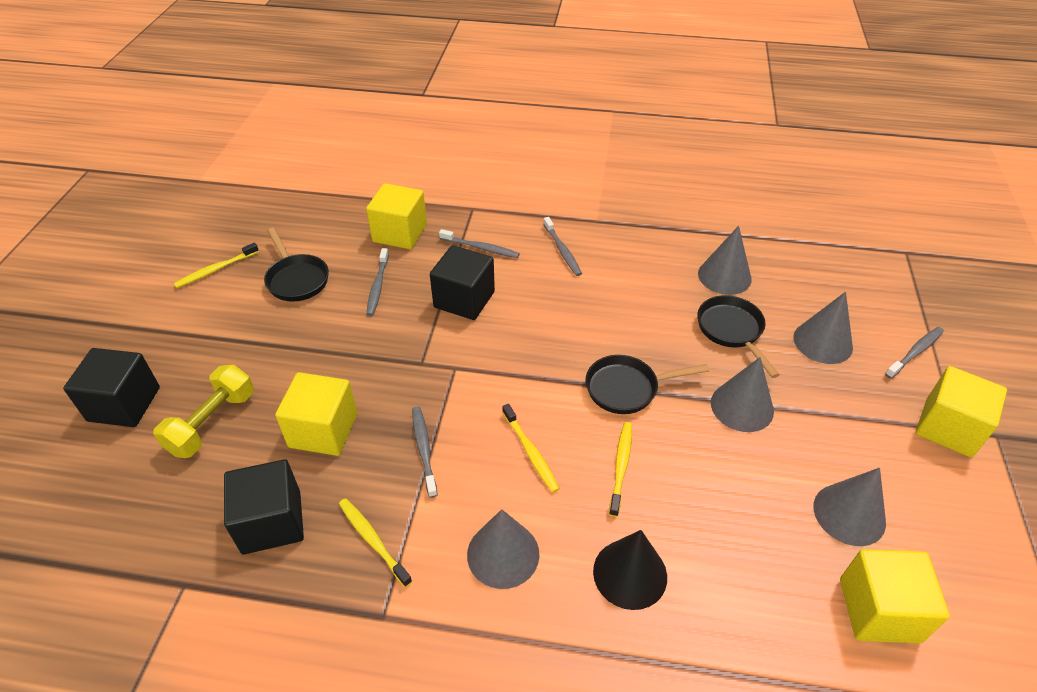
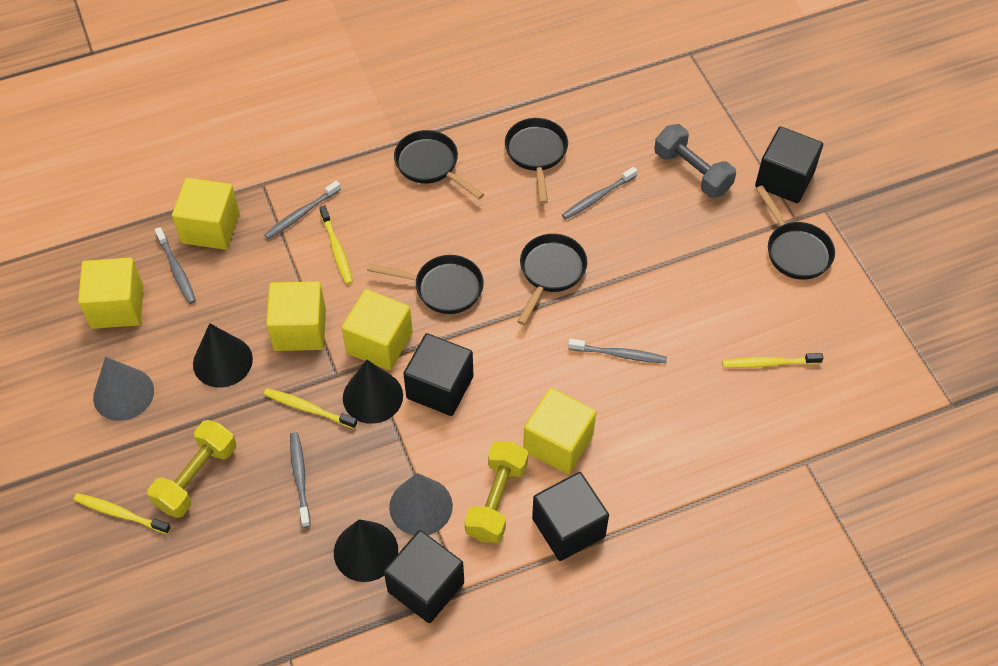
black cone: 1 -> 3
black cube: 3 -> 4
black pan: 3 -> 5
grey cone: 5 -> 2
grey dumbbell: 0 -> 1
yellow cube: 4 -> 5
yellow dumbbell: 1 -> 2

